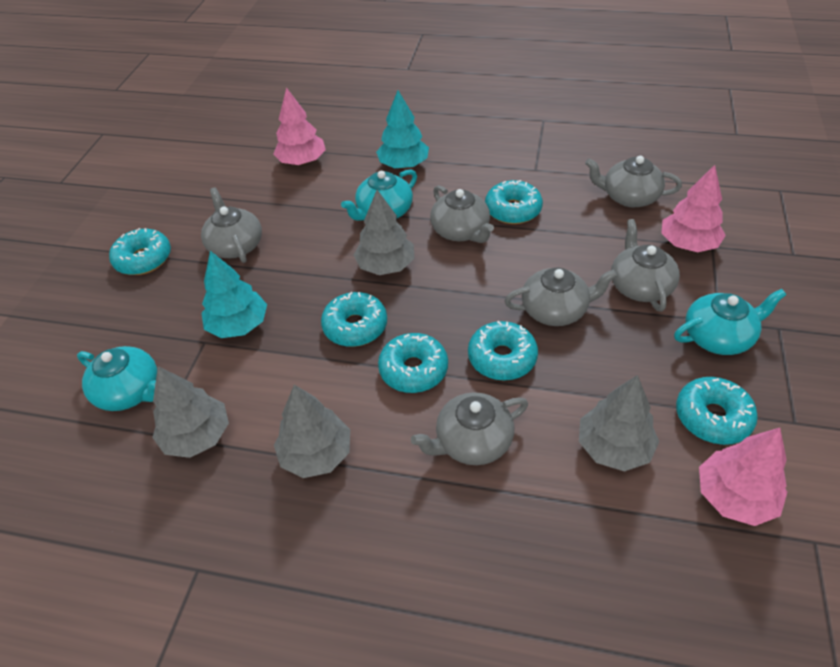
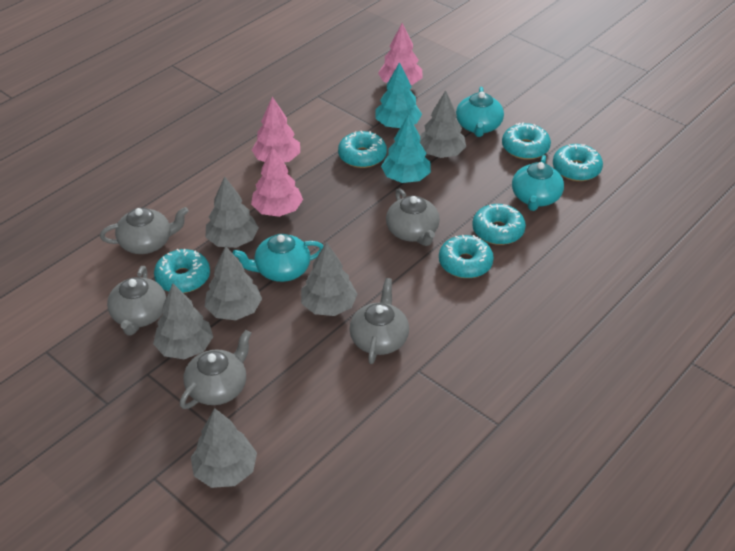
grey teapot: 6 -> 5
grey tree: 4 -> 6

